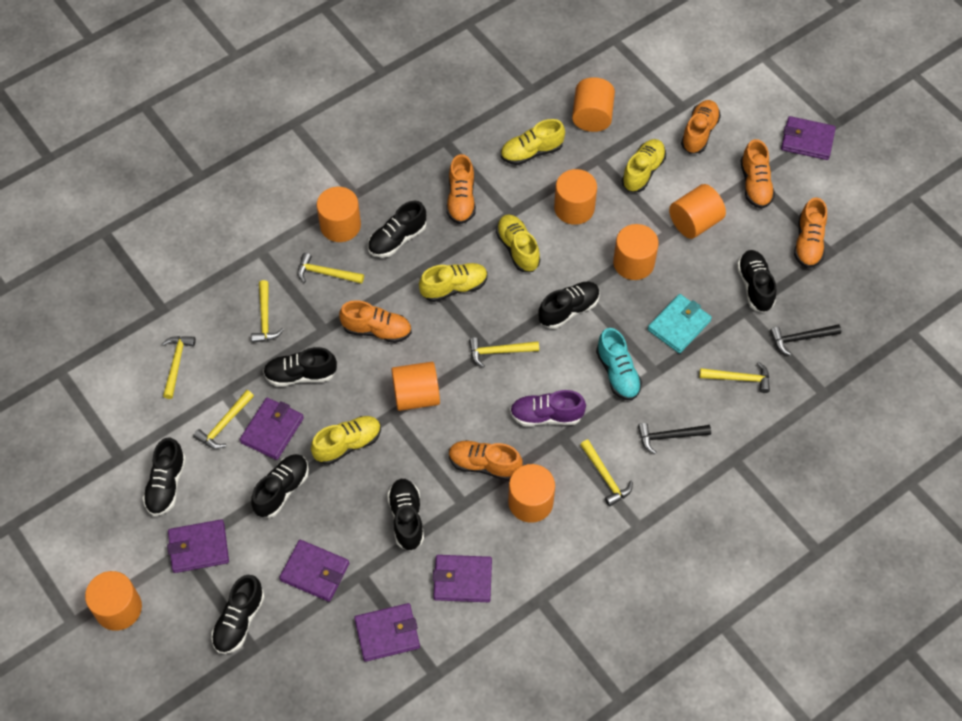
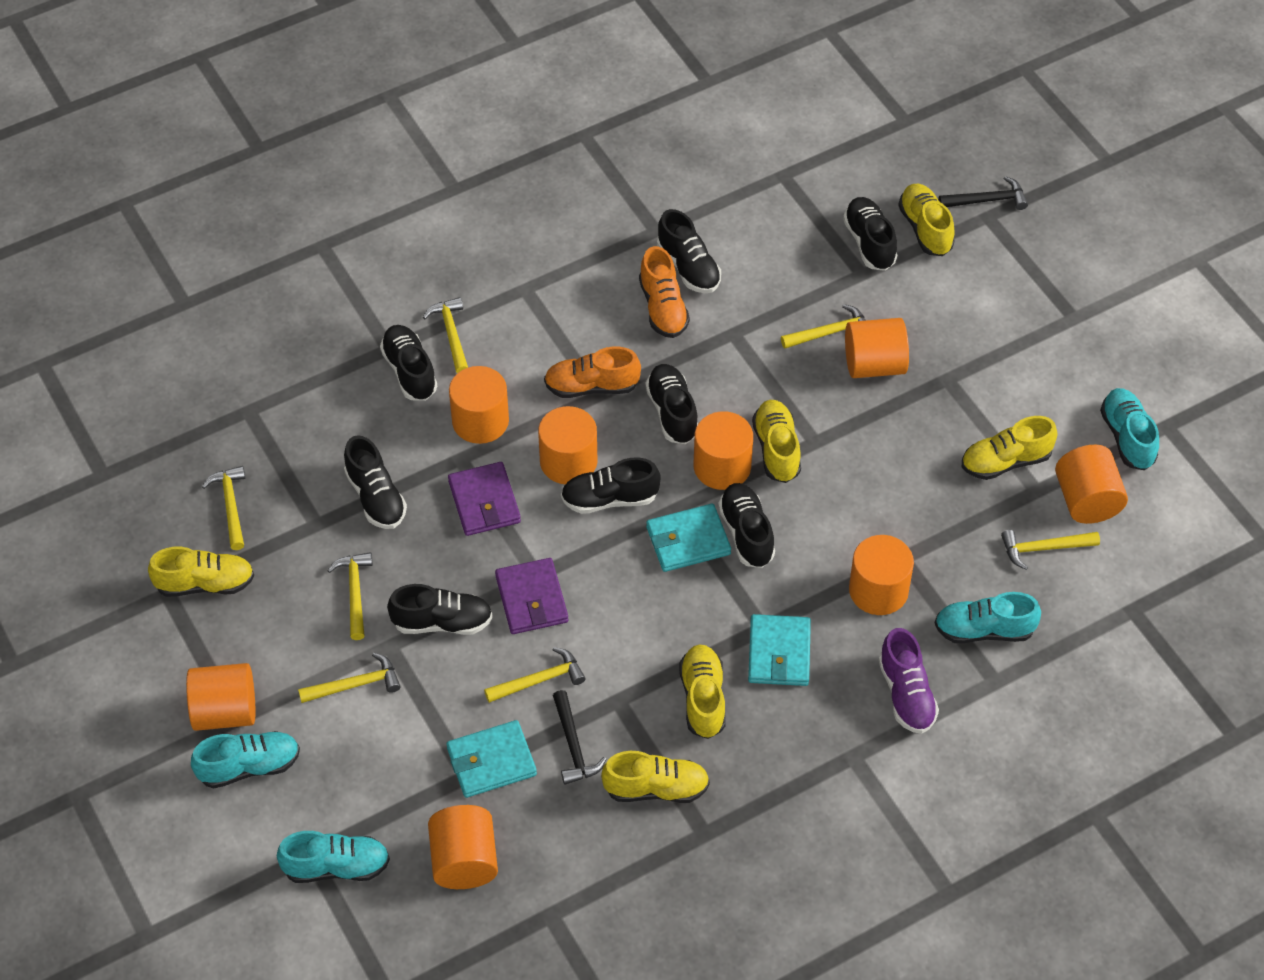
orange shoe: 6 -> 2
purple wallet: 6 -> 2
turquoise shoe: 1 -> 4
turquoise wallet: 1 -> 3
yellow shoe: 5 -> 6

